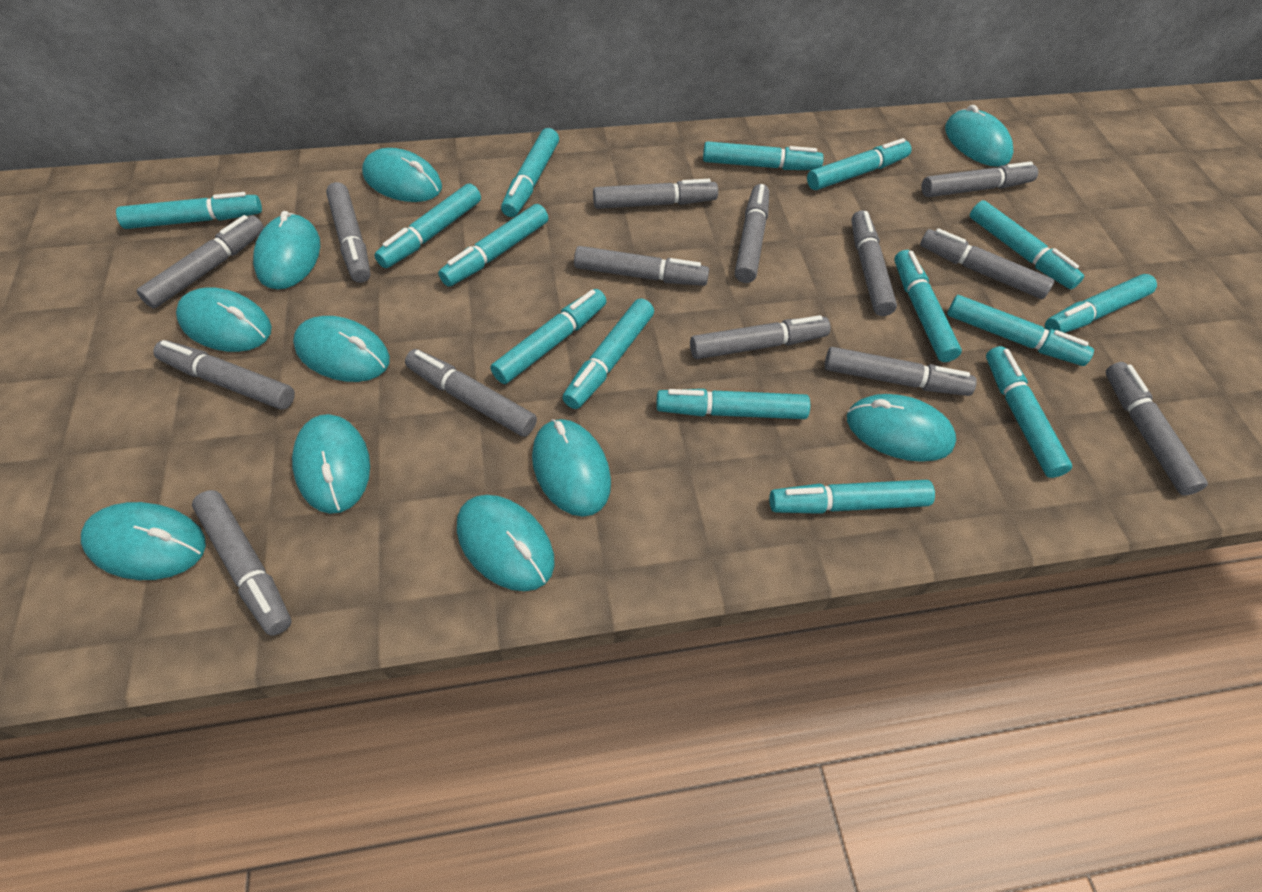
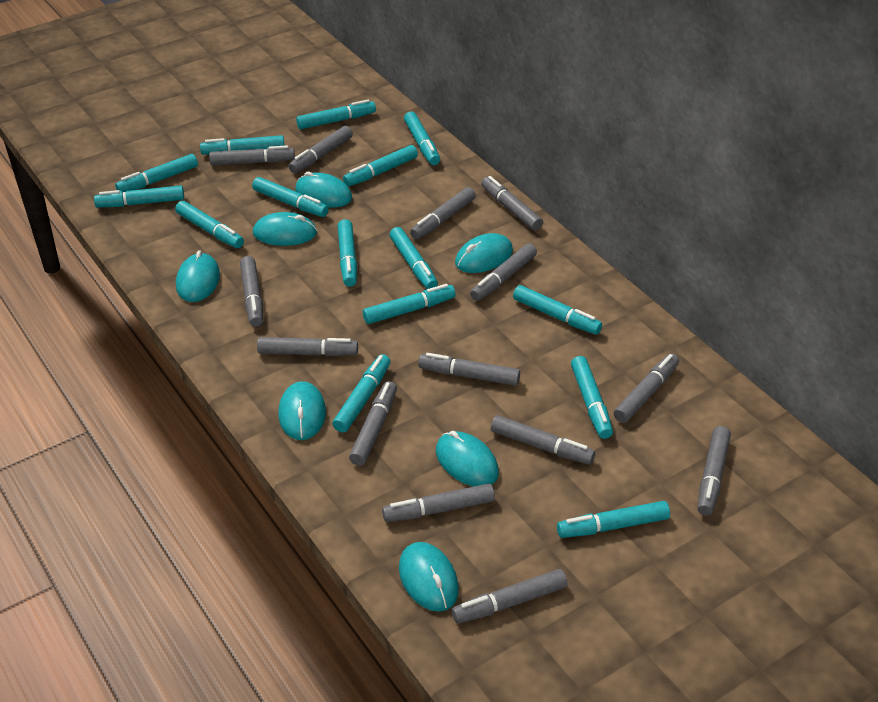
turquoise mouse: 10 -> 7

